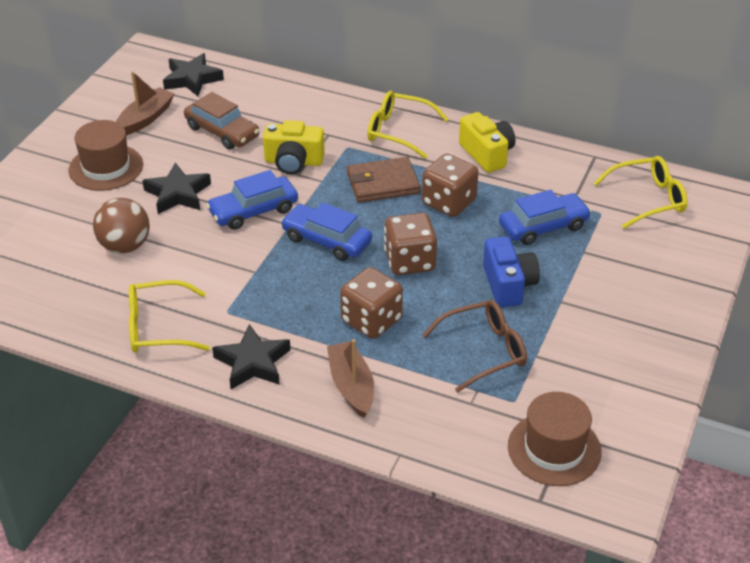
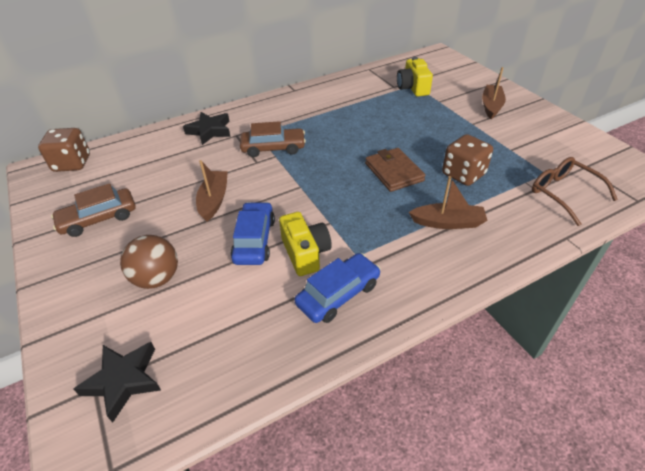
black star: 3 -> 2
blue camera: 1 -> 0
blue car: 3 -> 2
brown boat: 2 -> 3
brown car: 1 -> 2
brown dice: 3 -> 2
brown hat: 2 -> 0
yellow glasses: 3 -> 0

